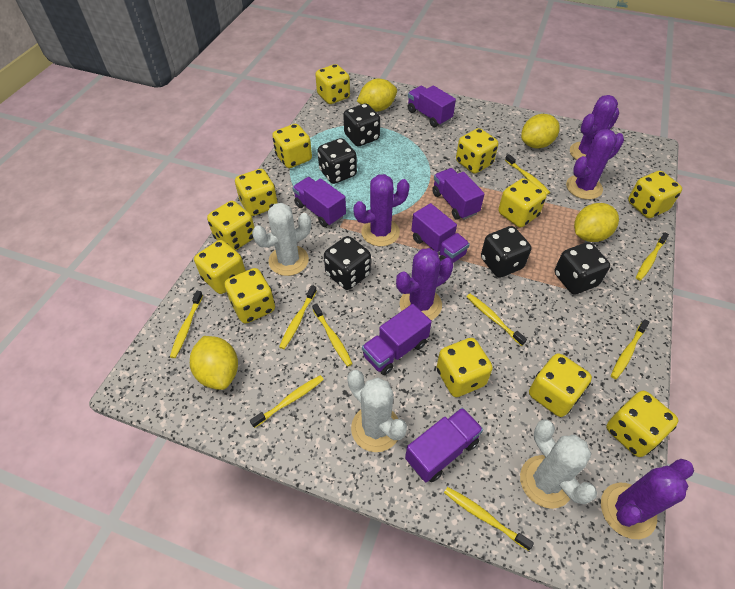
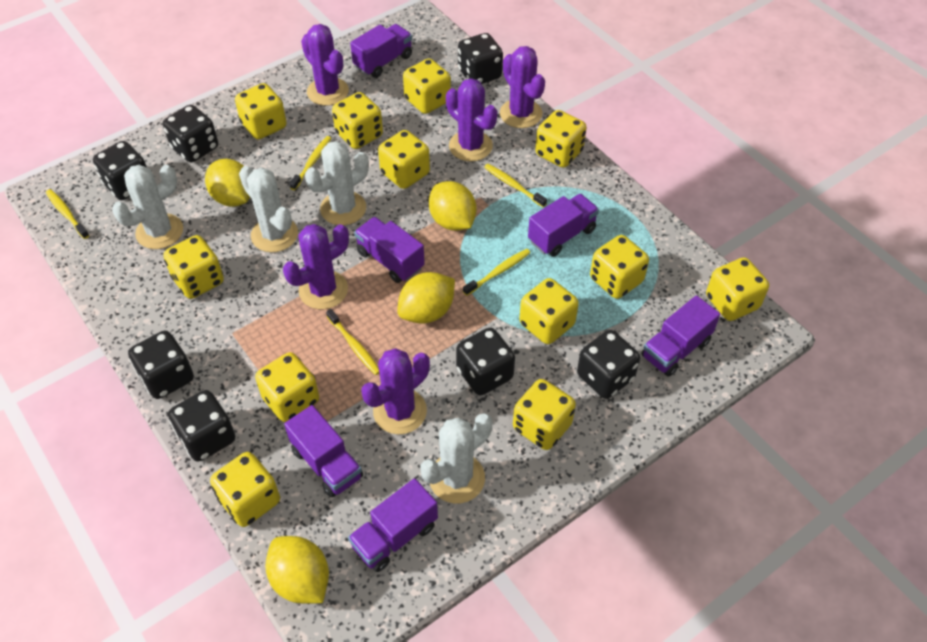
black dice: 5 -> 7
white cactus: 3 -> 4
yellow toothbrush: 9 -> 5

